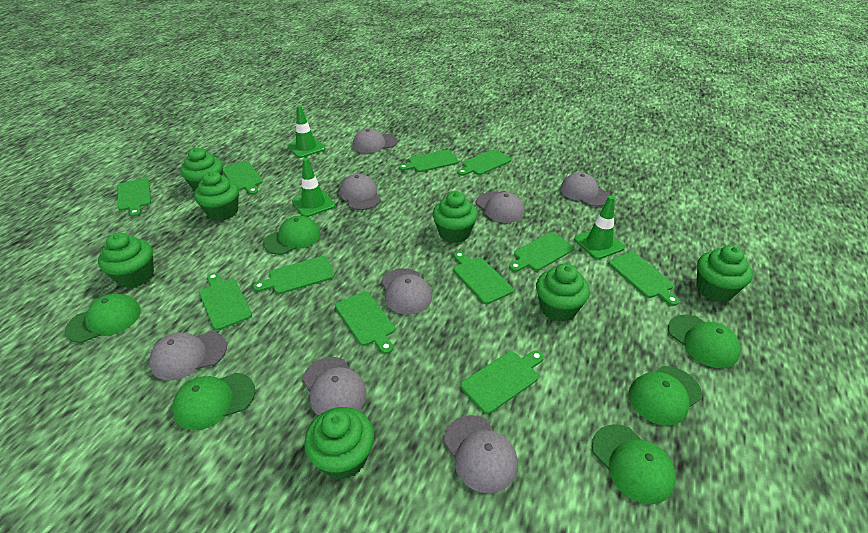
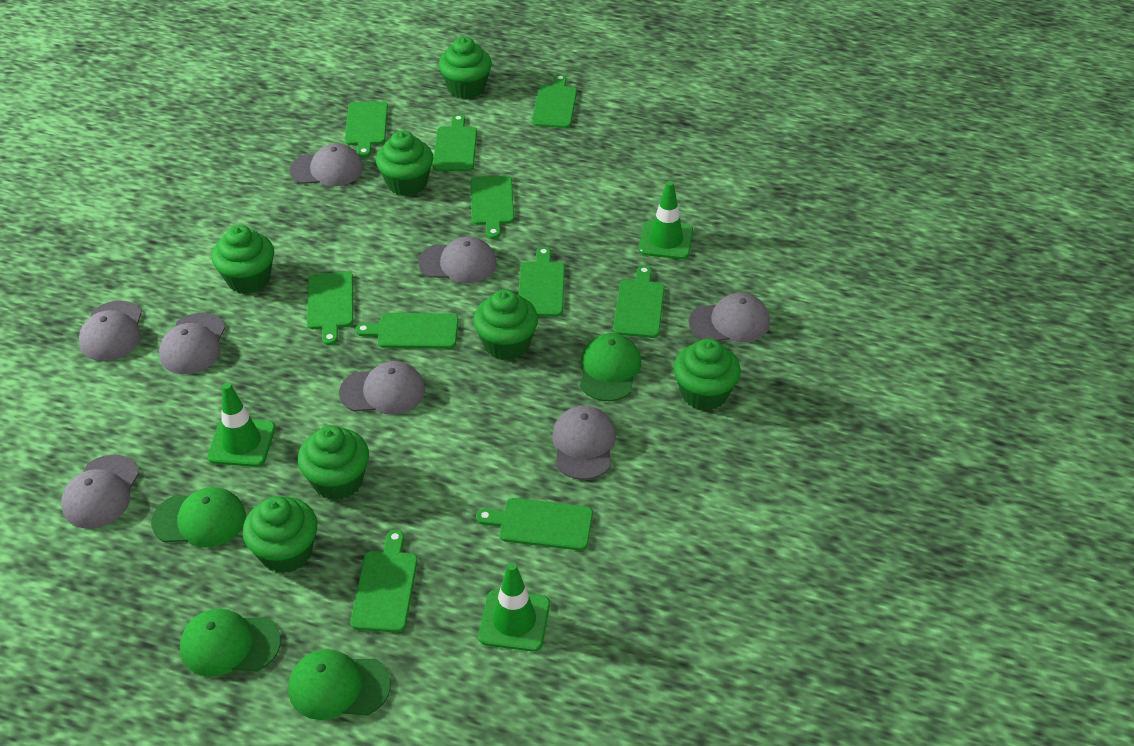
green cap: 6 -> 4
green cutting board: 11 -> 10

